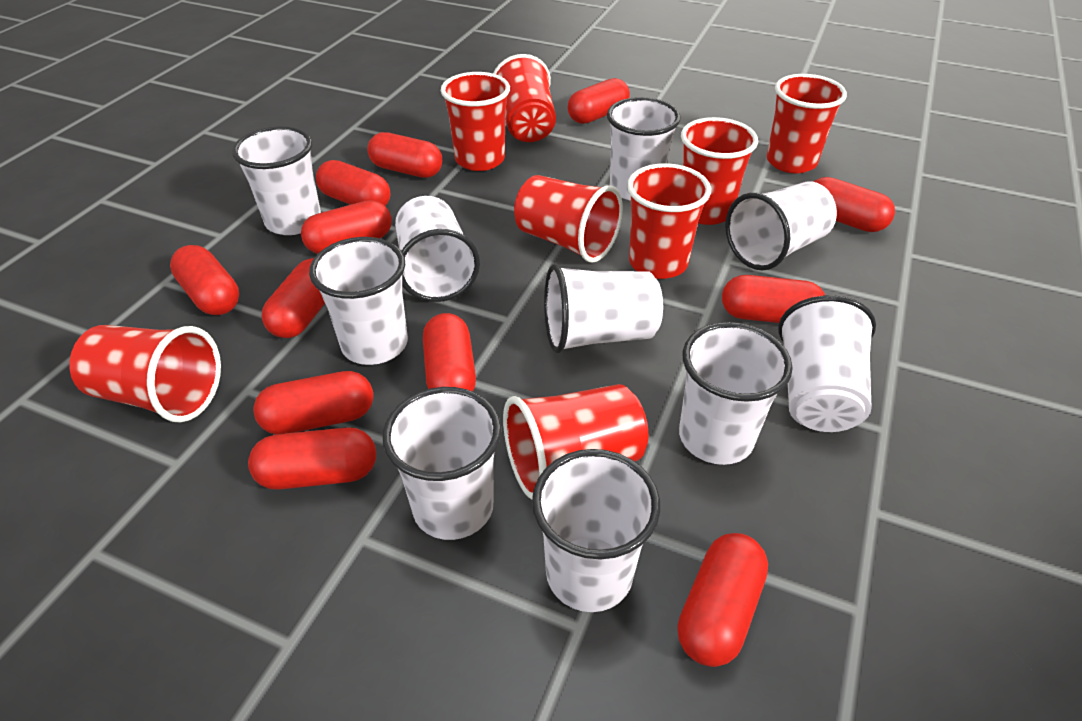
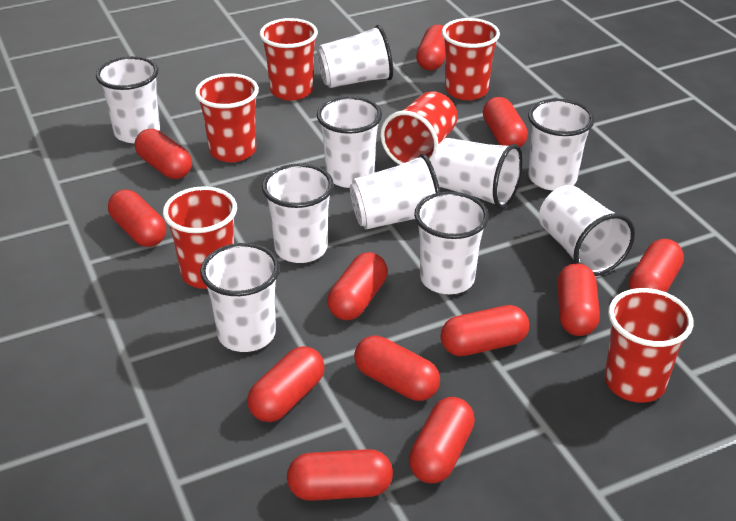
red cup: 8 -> 6

